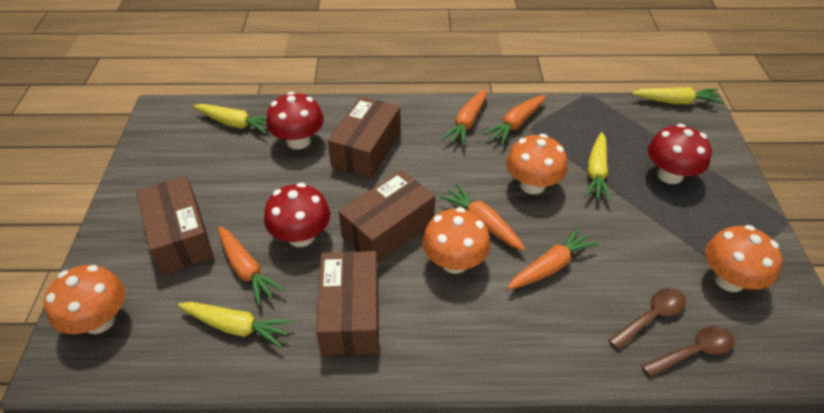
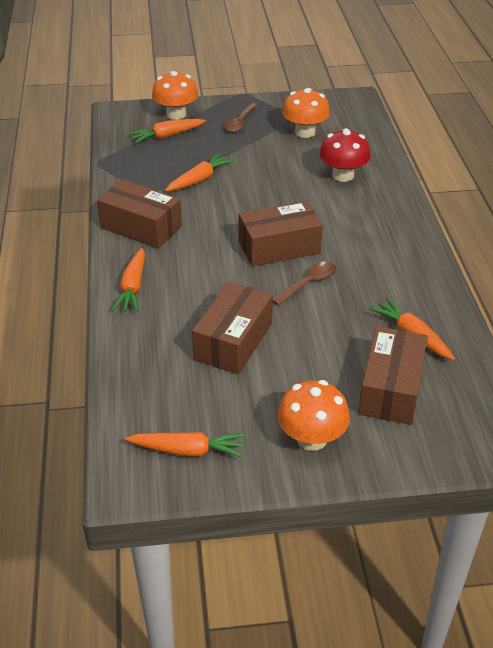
orange mushroom: 4 -> 3
red mushroom: 3 -> 1
yellow carrot: 4 -> 0

